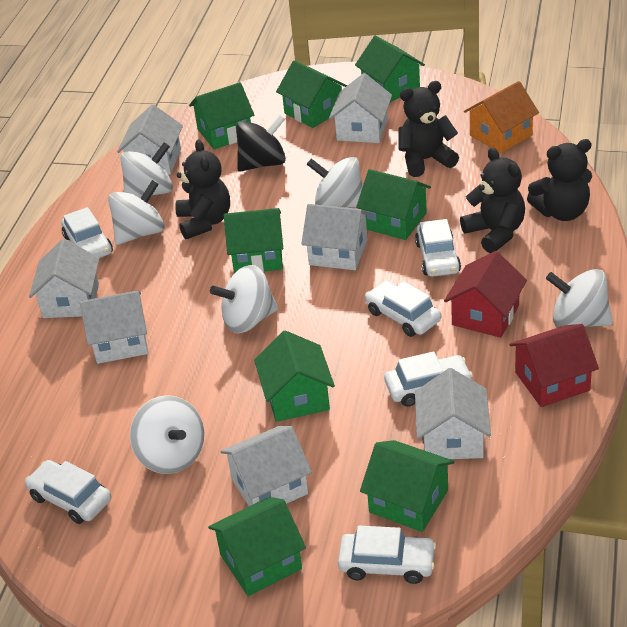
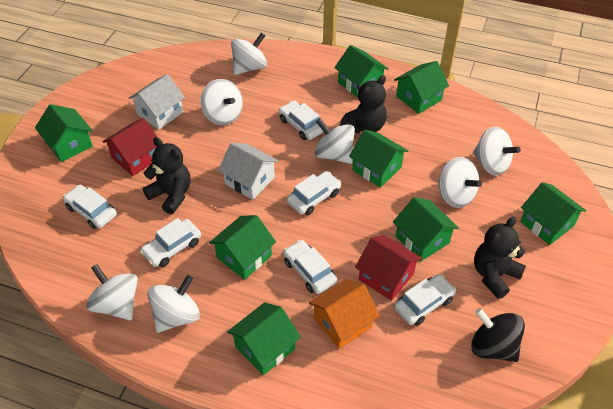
black teddy bear: 4 -> 3
white house: 7 -> 2
white spinning top: 6 -> 7

